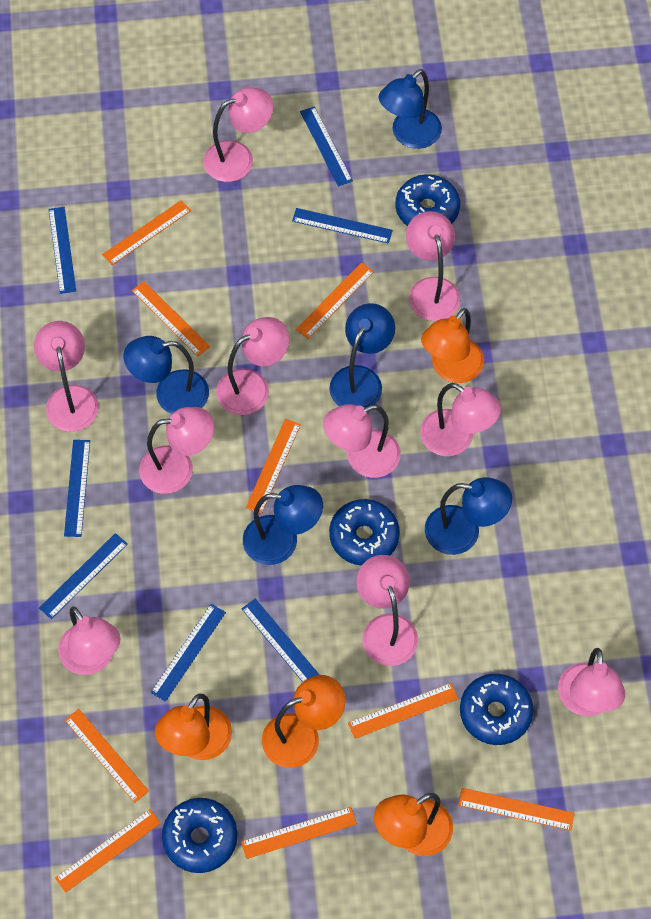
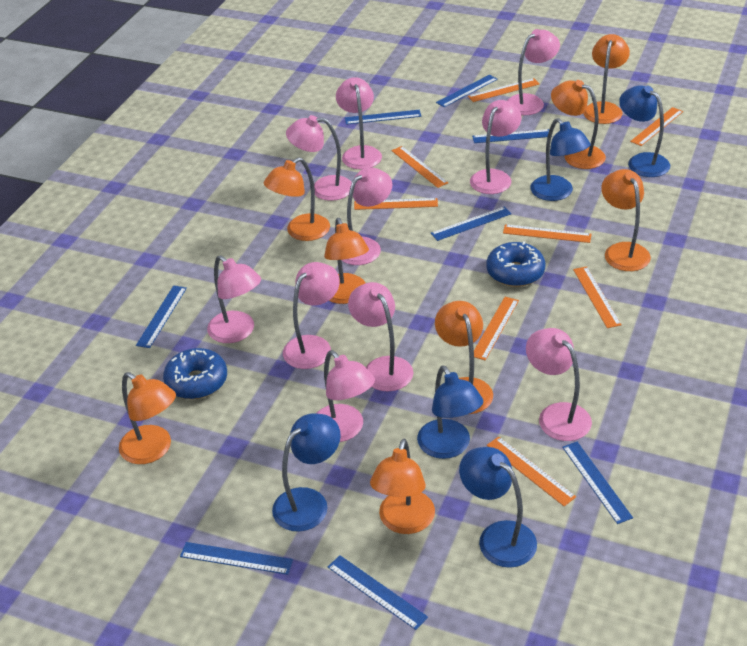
blue donut: 4 -> 2
blue ruler: 7 -> 8
orange lamp: 4 -> 8
orange ruler: 9 -> 8

